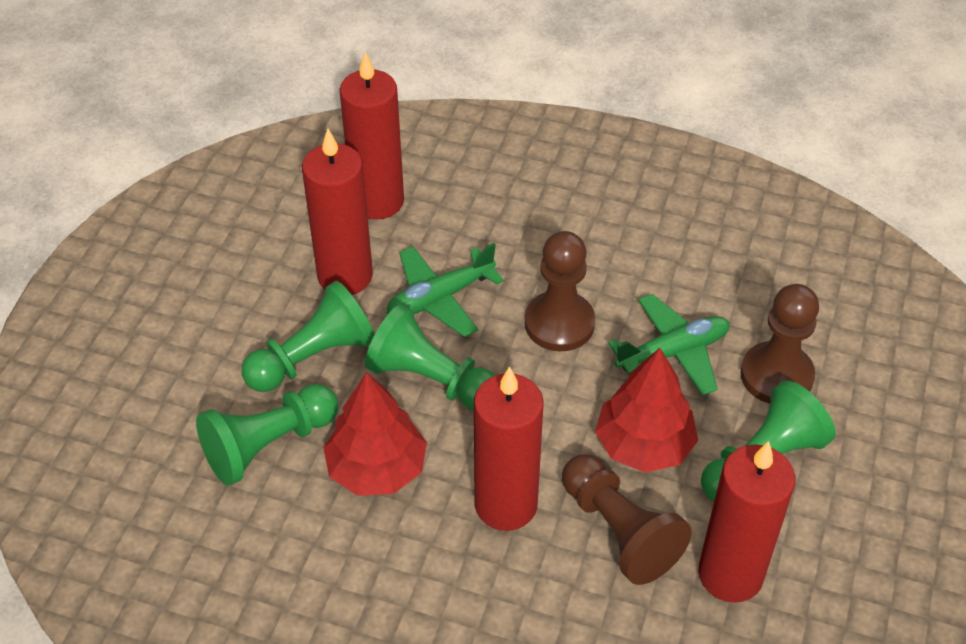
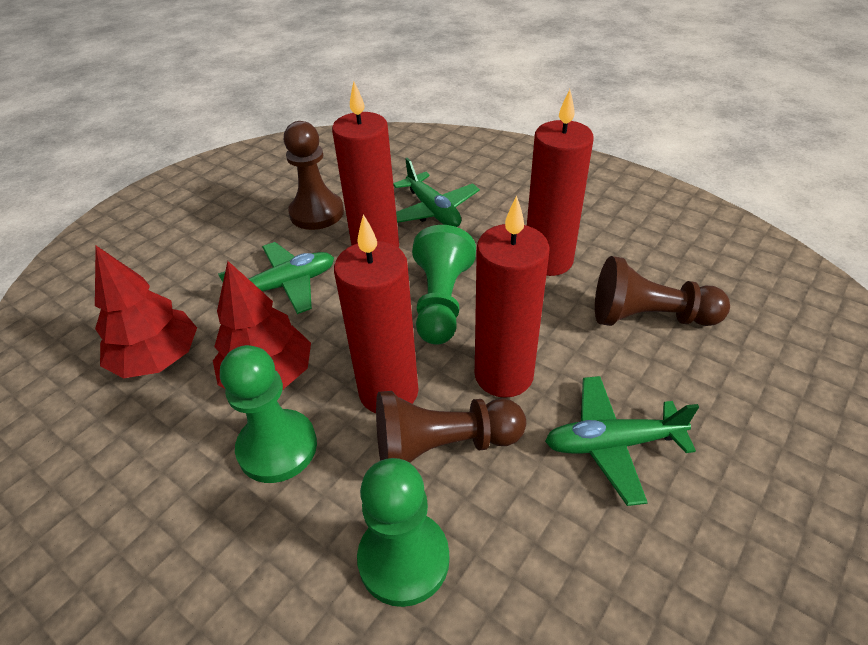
green pawn: 4 -> 3
green plane: 2 -> 3

